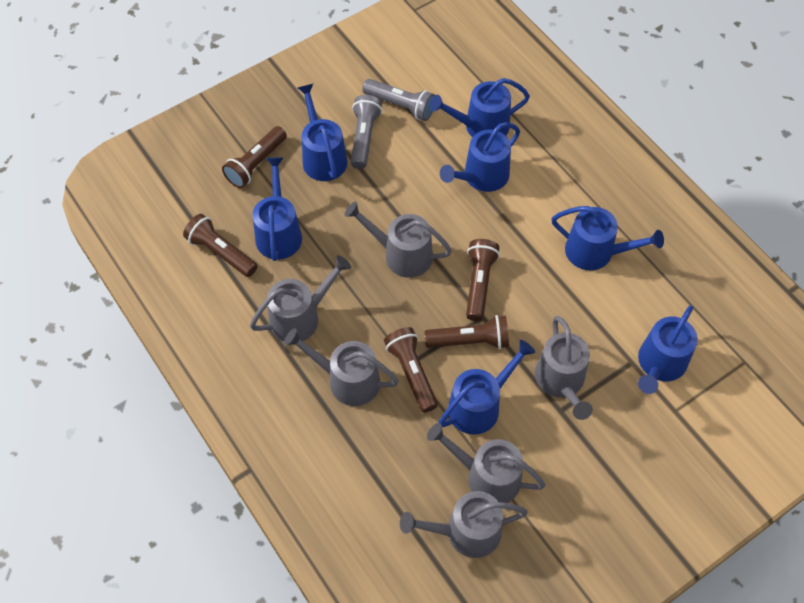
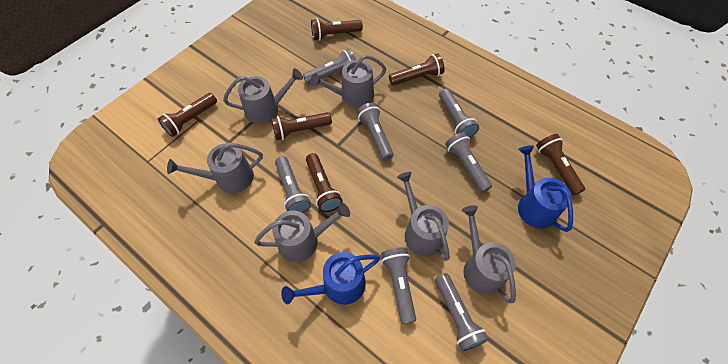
blue watering can: 7 -> 2
brown flashlight: 5 -> 6
grey flashlight: 2 -> 7

